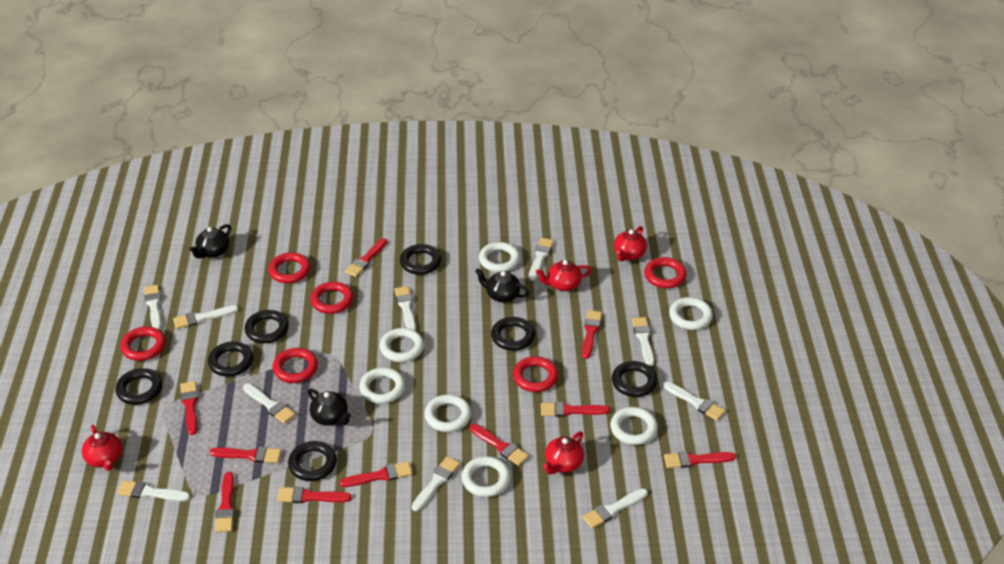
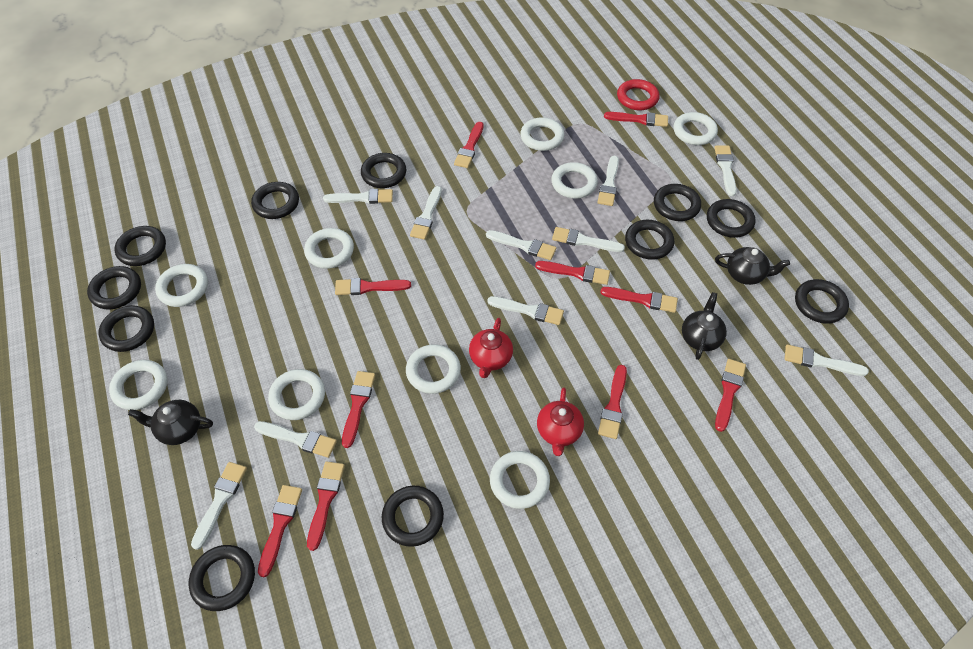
black ring: 7 -> 11
red ring: 6 -> 1
red teapot: 4 -> 2
white ring: 7 -> 9

